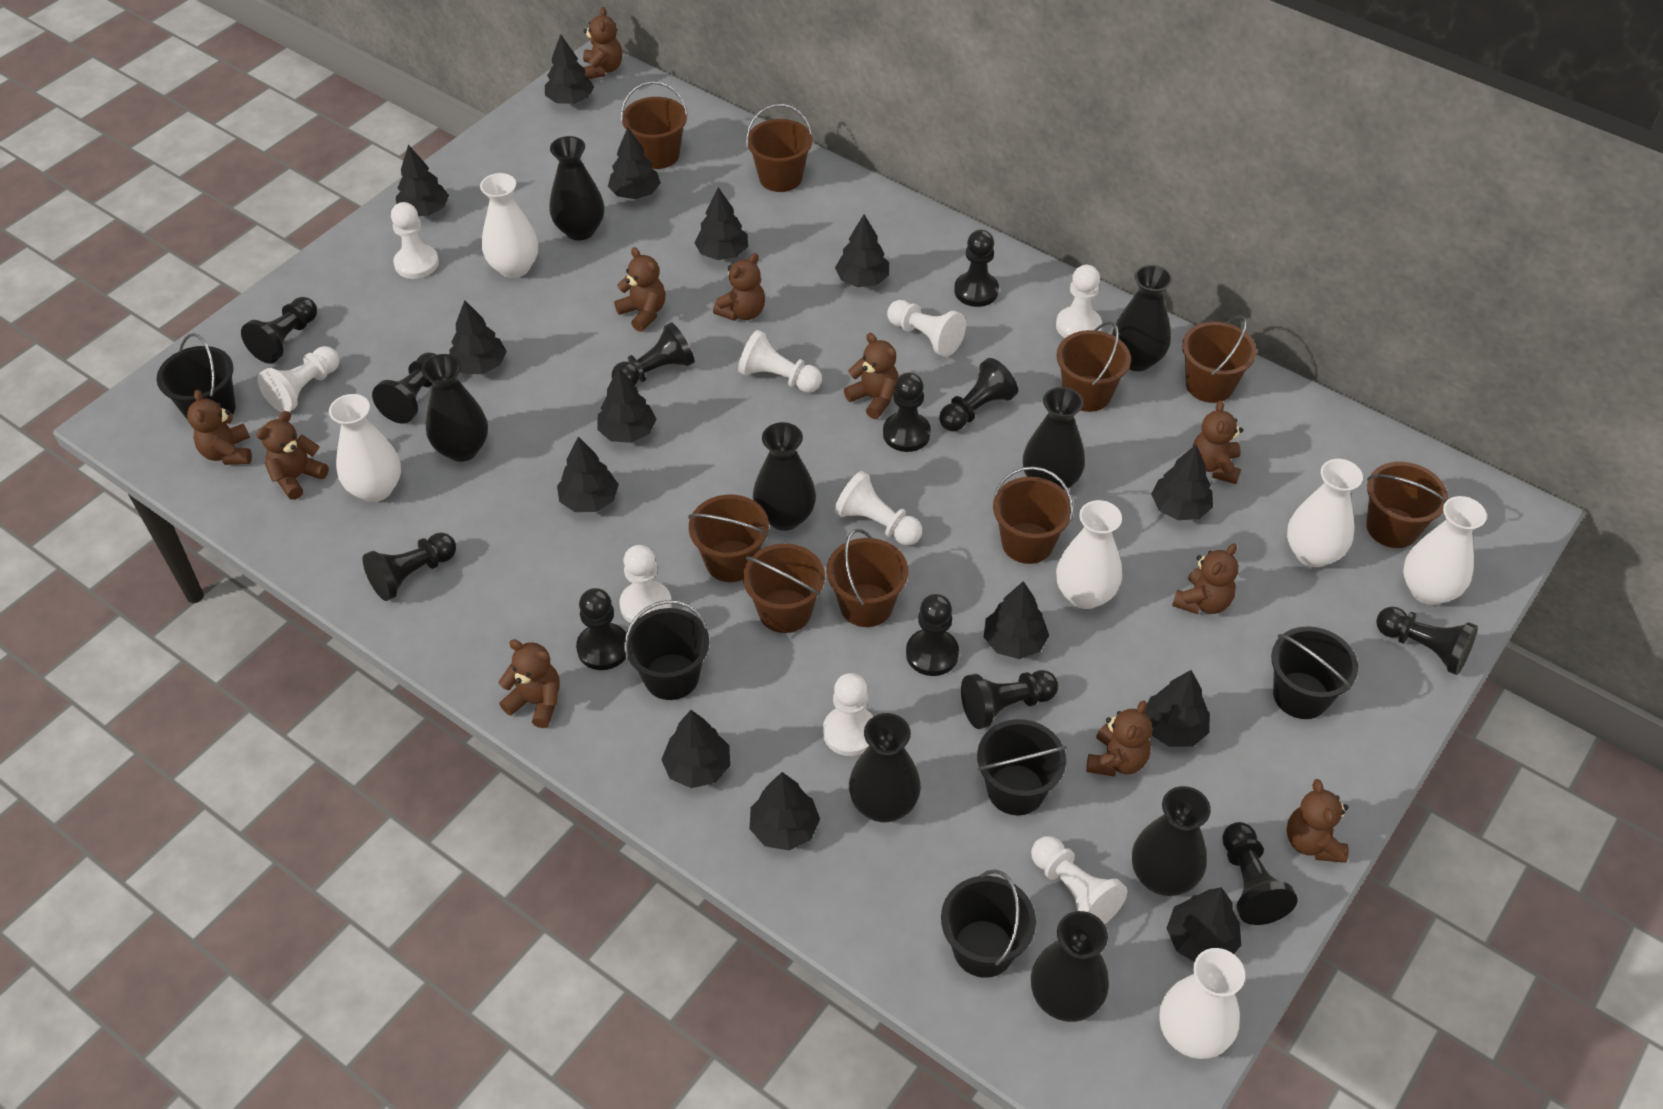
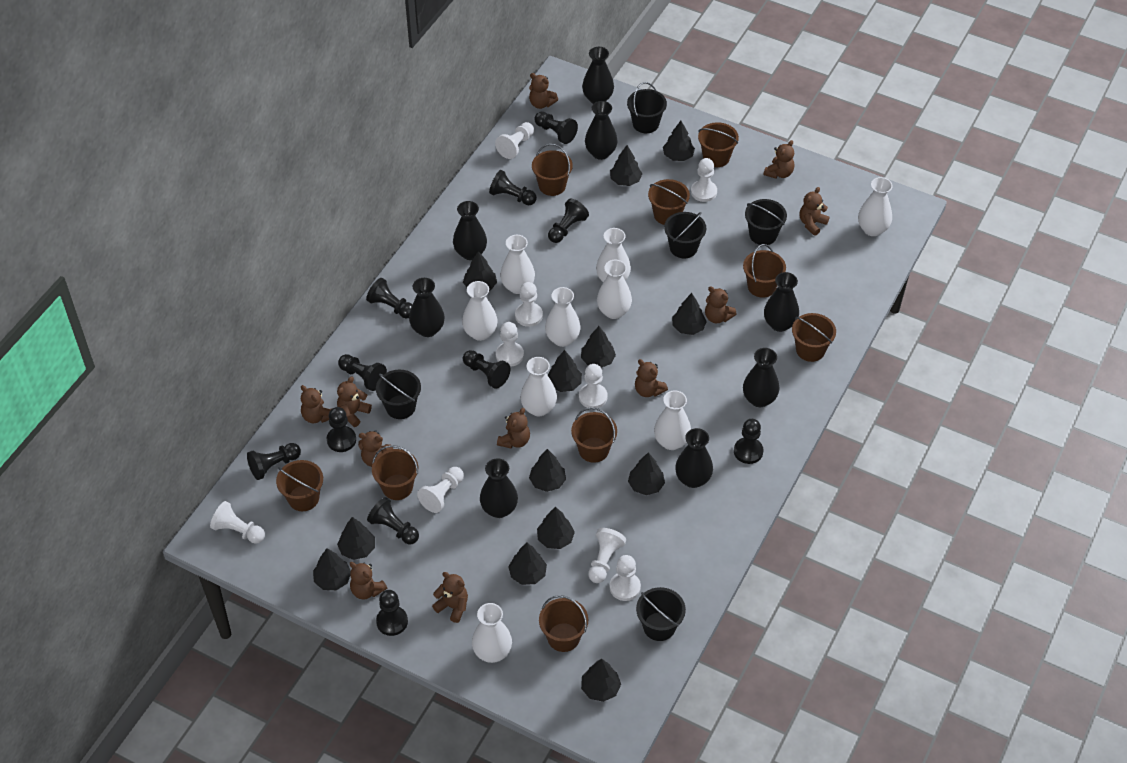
black pawn: 12 -> 11
black tree: 14 -> 13
white vase: 6 -> 9

